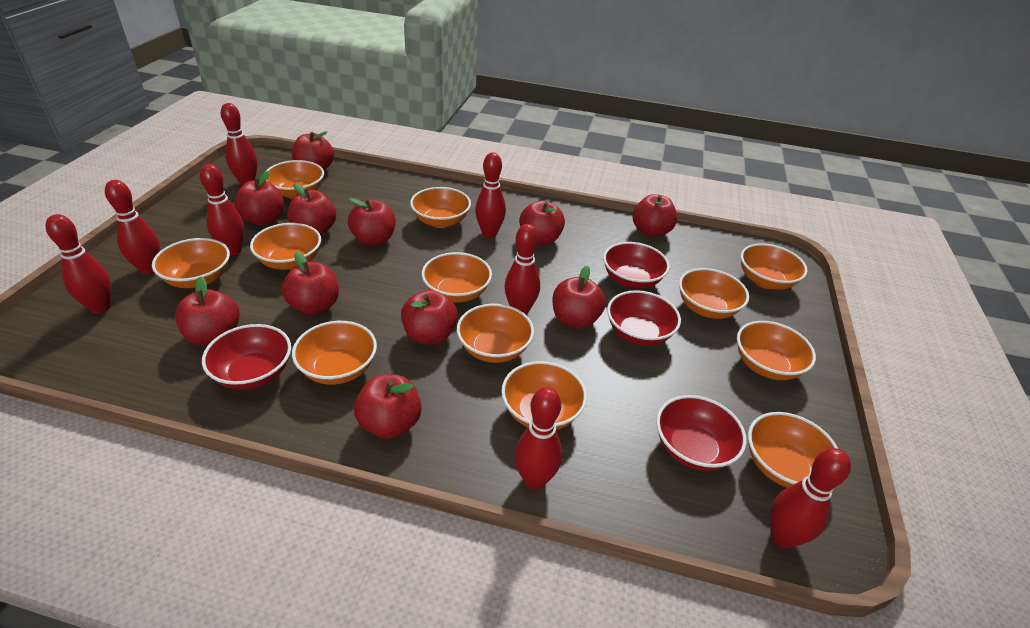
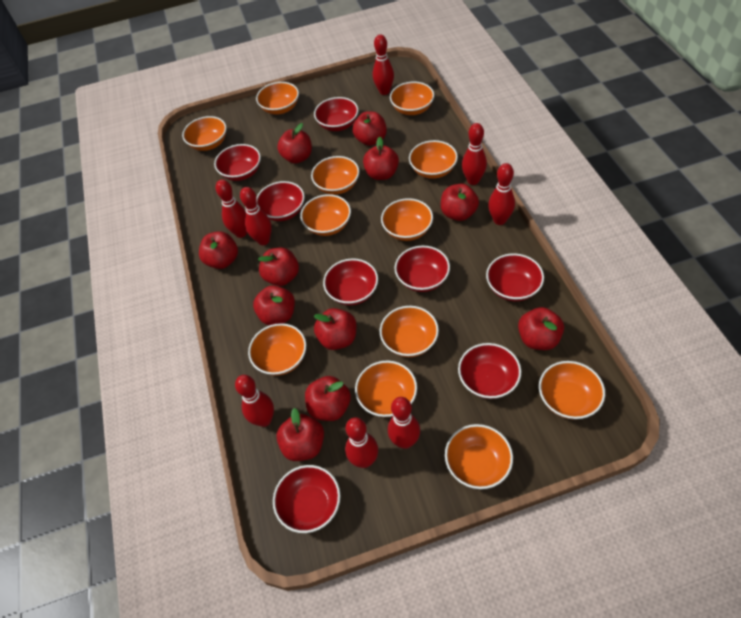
red bowl: 4 -> 8

